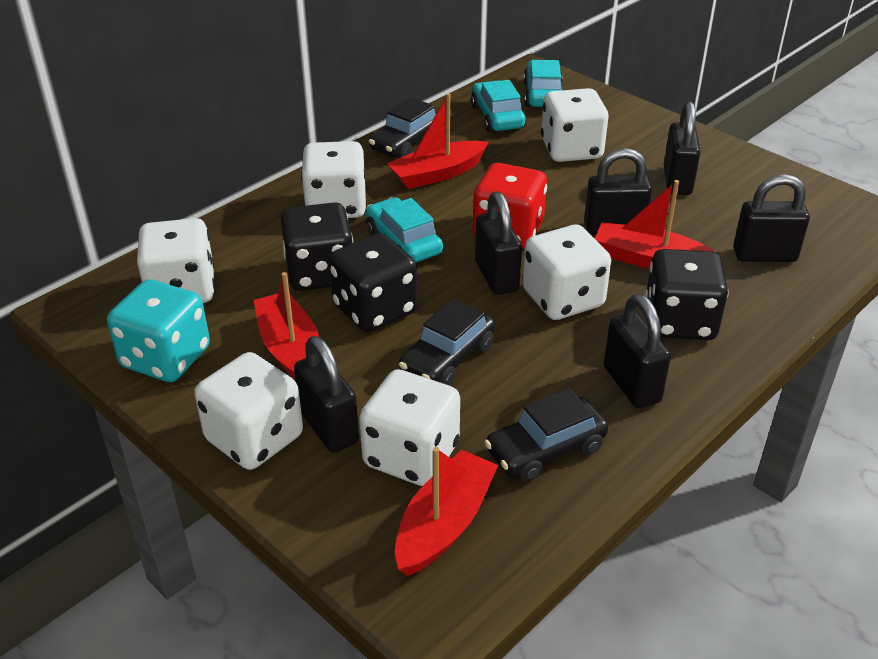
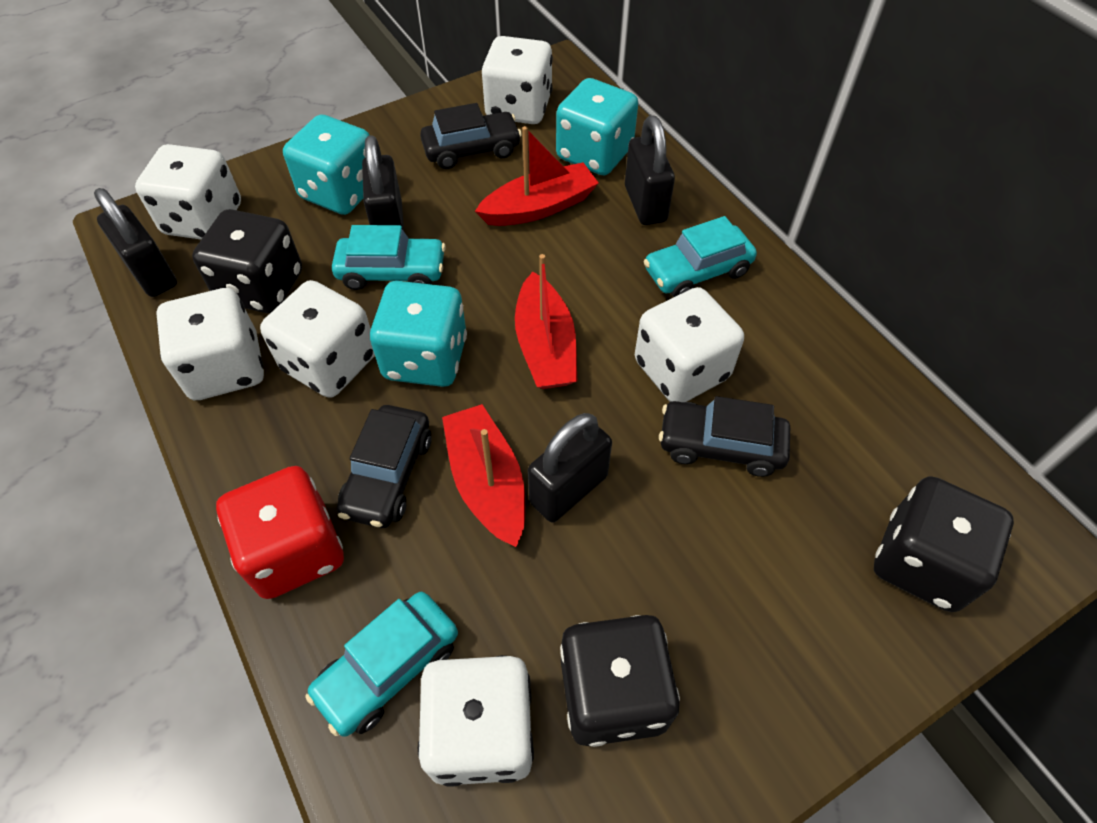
black padlock: 6 -> 4
red boat: 4 -> 3
turquoise dice: 1 -> 3

